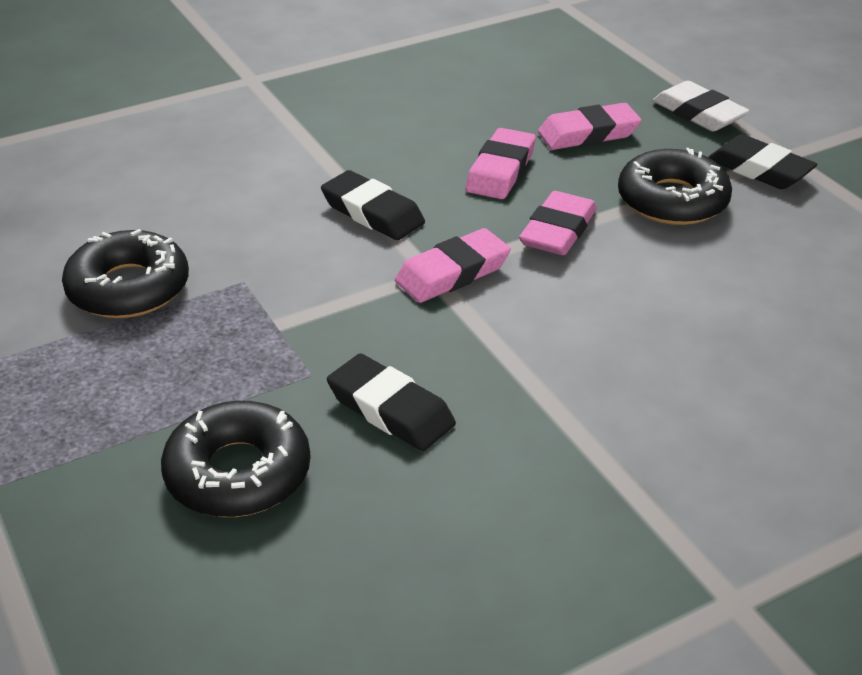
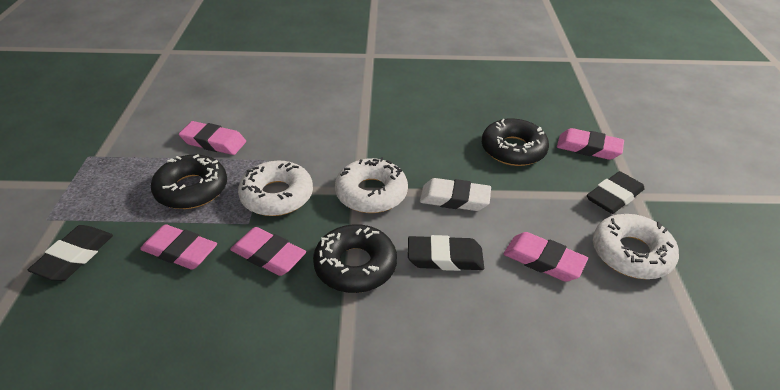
pink eraser: 4 -> 5
white donut: 0 -> 3

